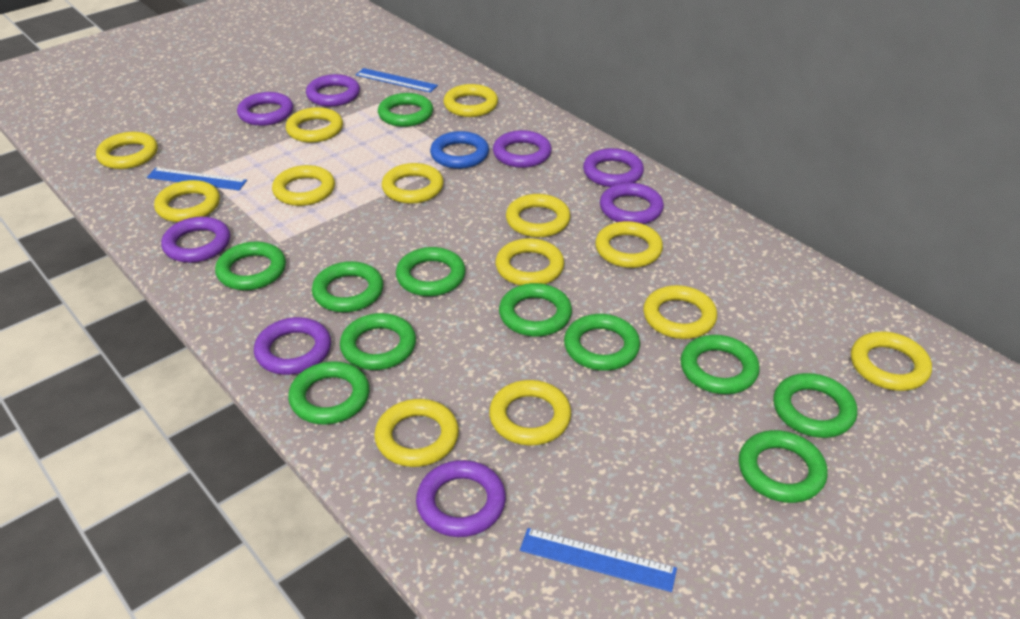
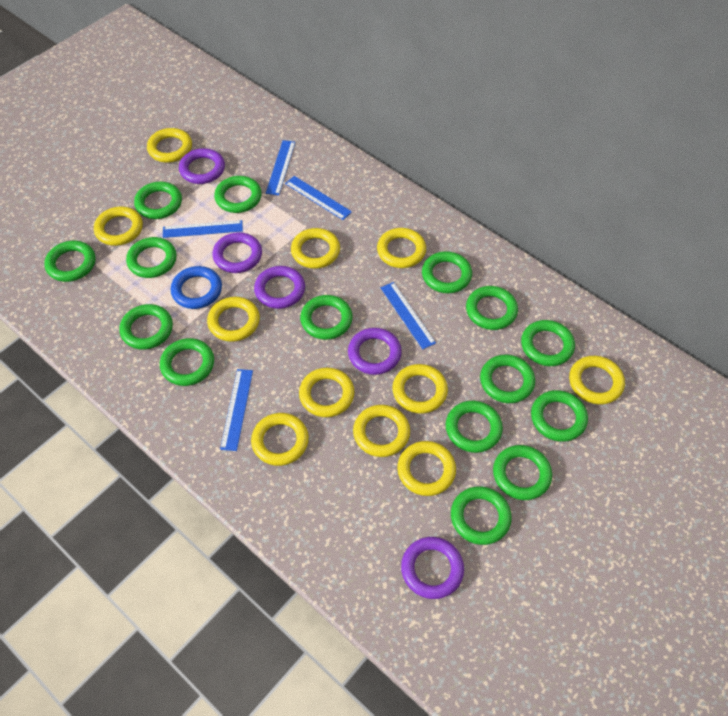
blue ruler: 3 -> 5
green ring: 11 -> 15
purple ring: 8 -> 5
yellow ring: 13 -> 11

